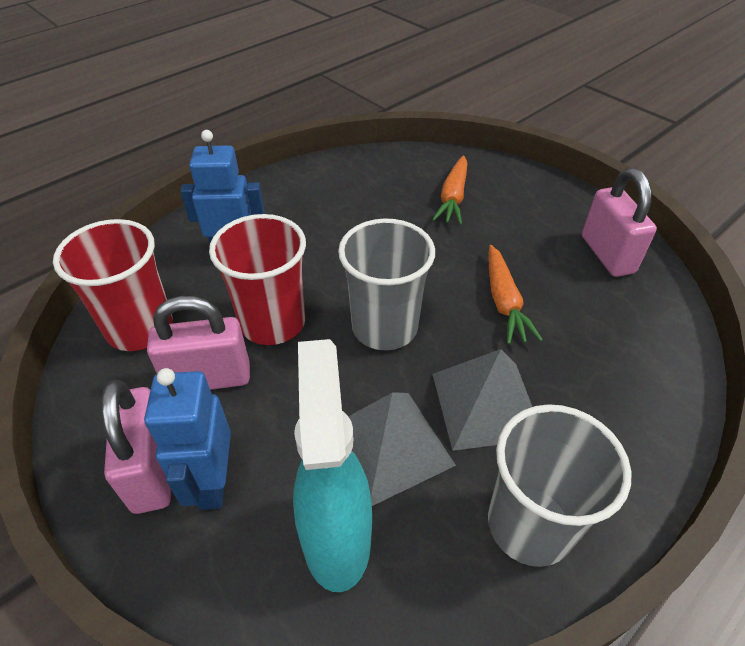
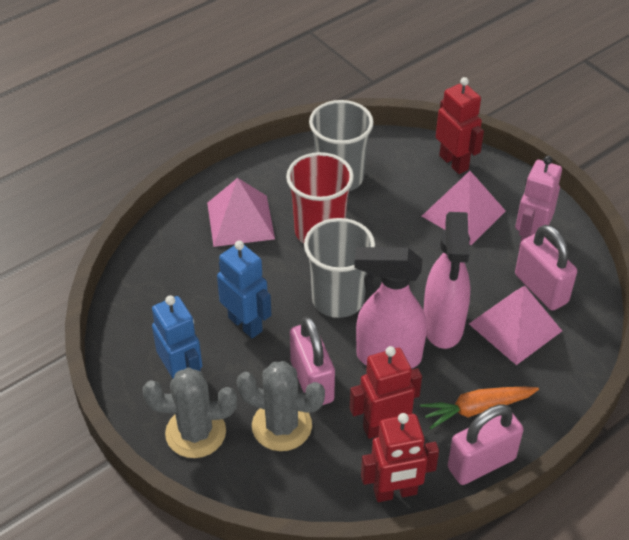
grey cactus: 0 -> 2
grey pyramid: 2 -> 0
orange carrot: 2 -> 1
pink pyramid: 0 -> 3
pink robot: 0 -> 1
pink spray bottle: 0 -> 2
red cup: 2 -> 1
red robot: 0 -> 3
turquoise spray bottle: 1 -> 0

